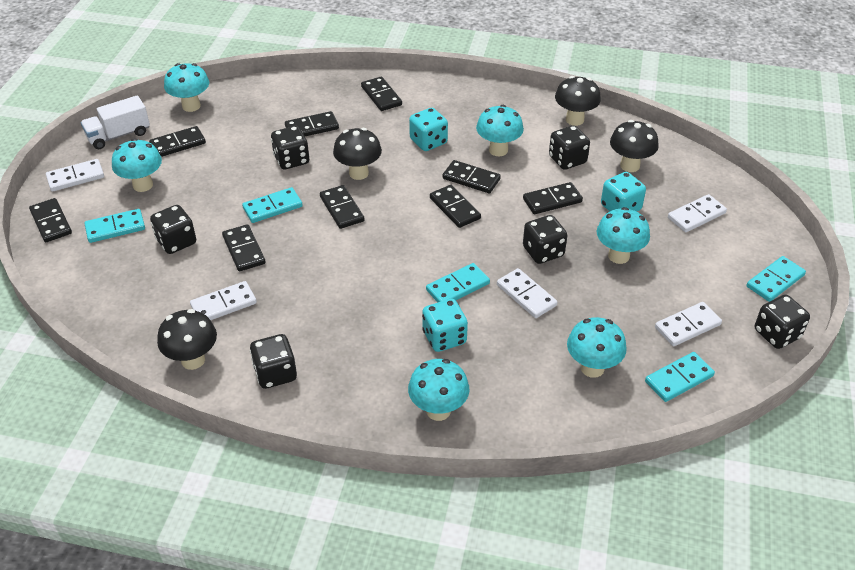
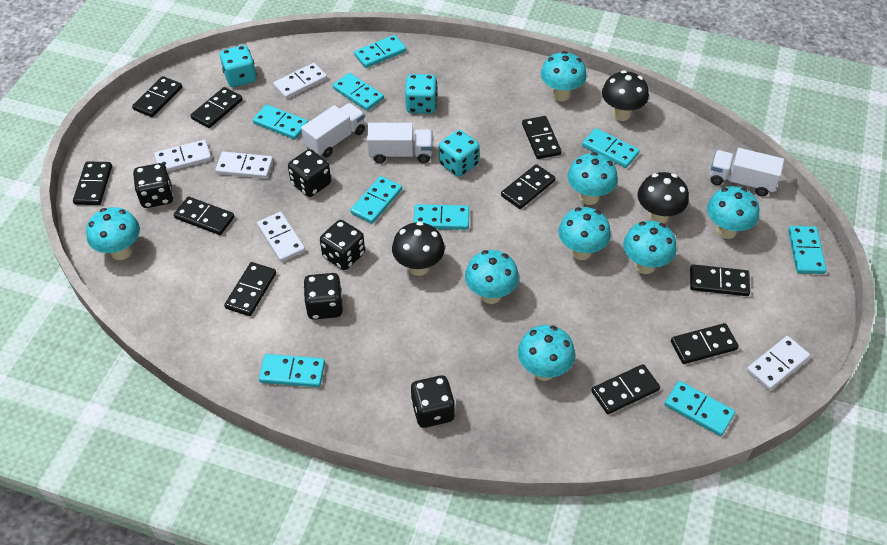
black dice: 6 -> 5
black domino: 9 -> 10
black mushroom: 4 -> 3
turquoise domino: 5 -> 9
turquoise mushroom: 6 -> 8
white truck: 1 -> 3

